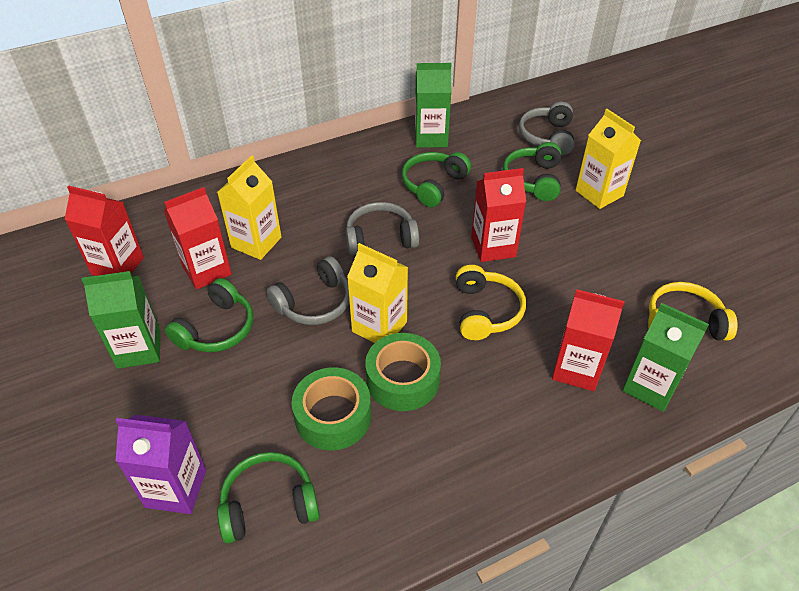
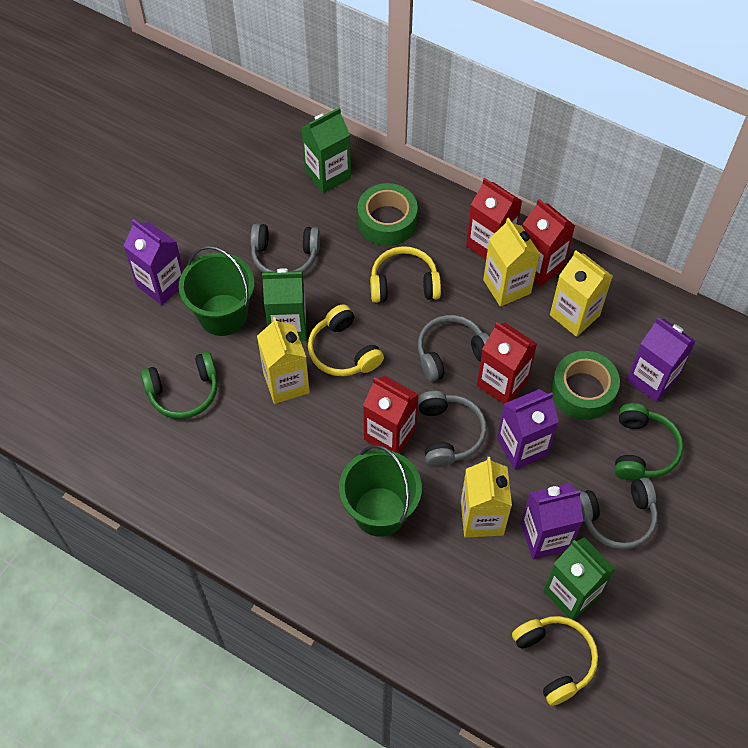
green bucket: 0 -> 2
green headphones: 4 -> 2
grey headphones: 3 -> 4
purple carton: 1 -> 4
yellow carton: 3 -> 4
yellow headphones: 2 -> 3

